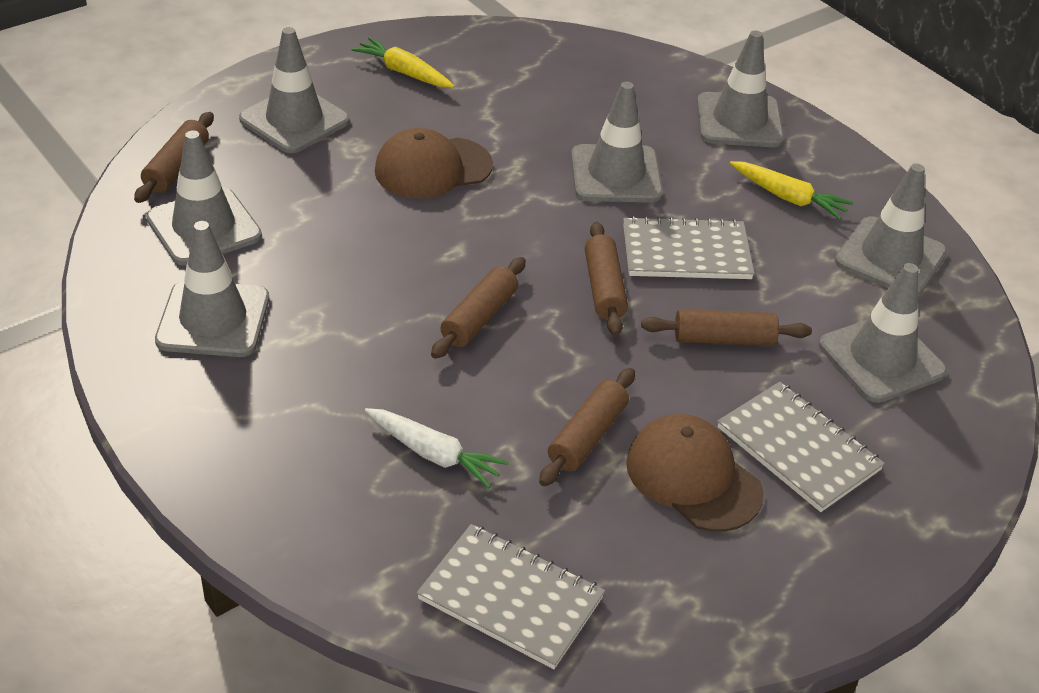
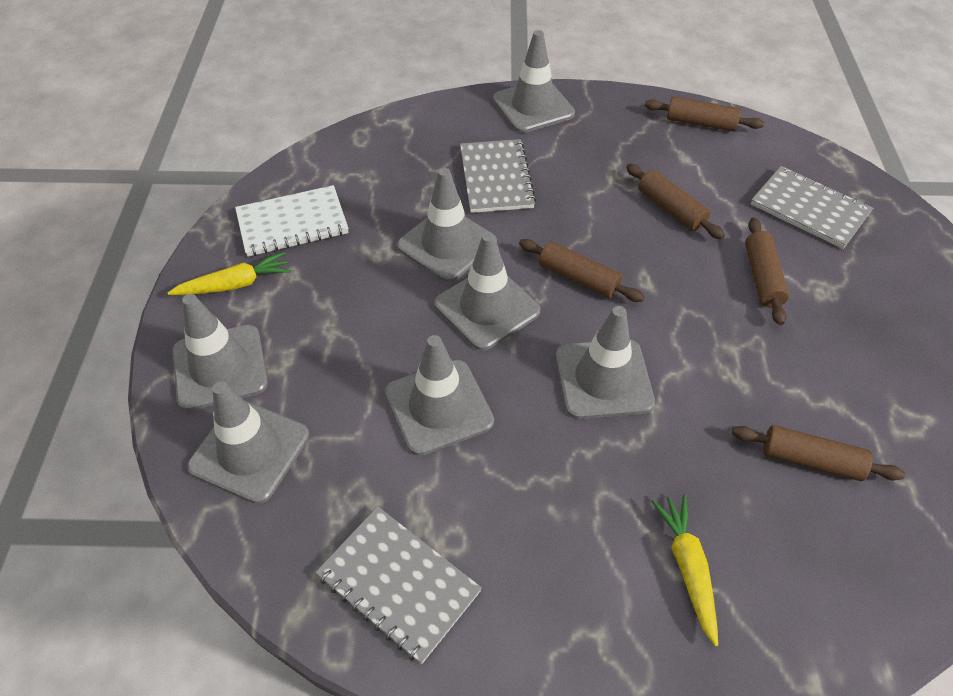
brown cap: 2 -> 0
white carrot: 1 -> 0
white notebook: 0 -> 1

